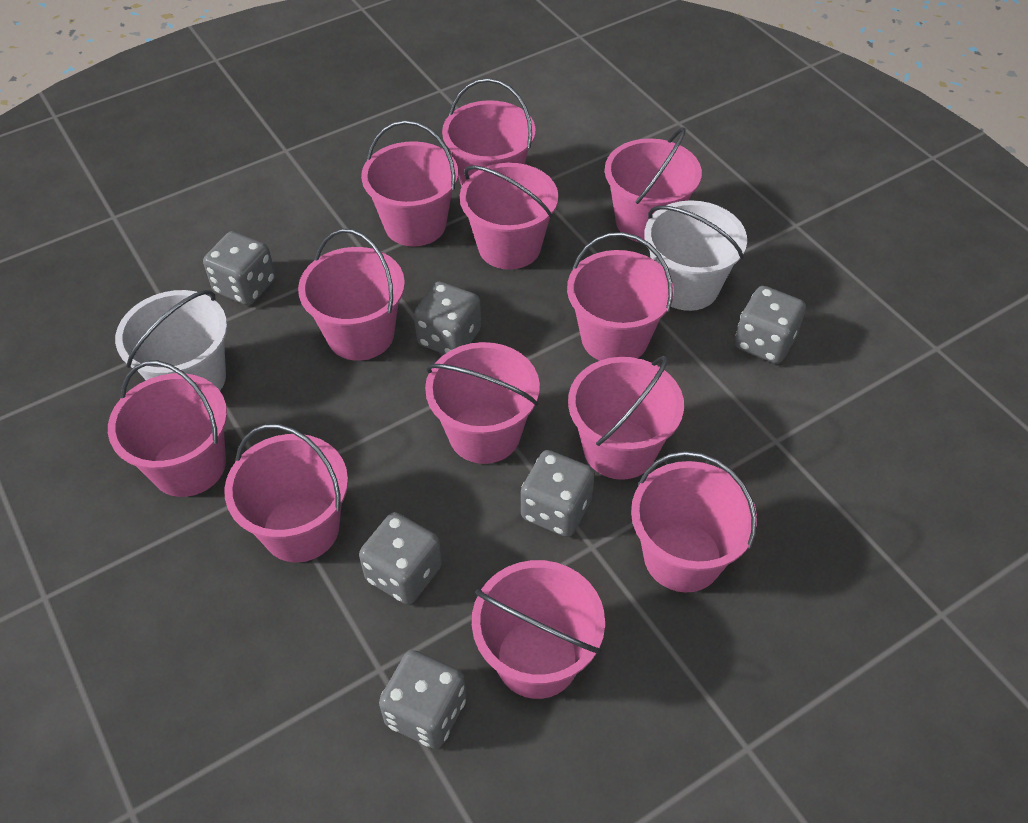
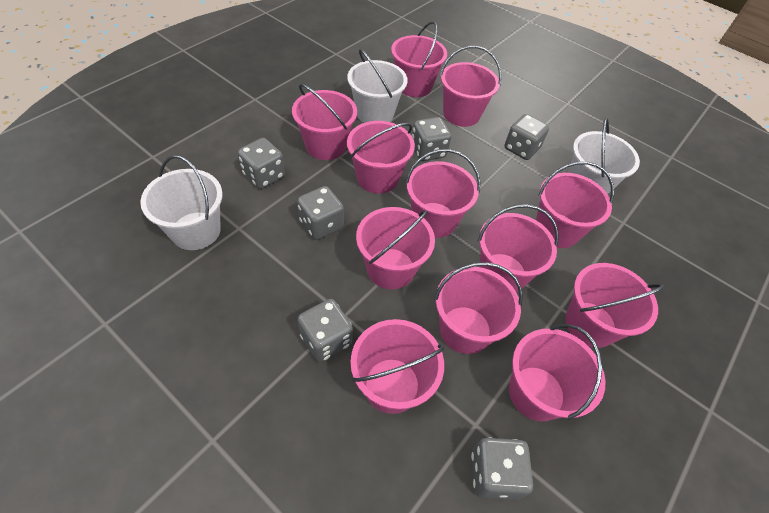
white bucket: 2 -> 3

